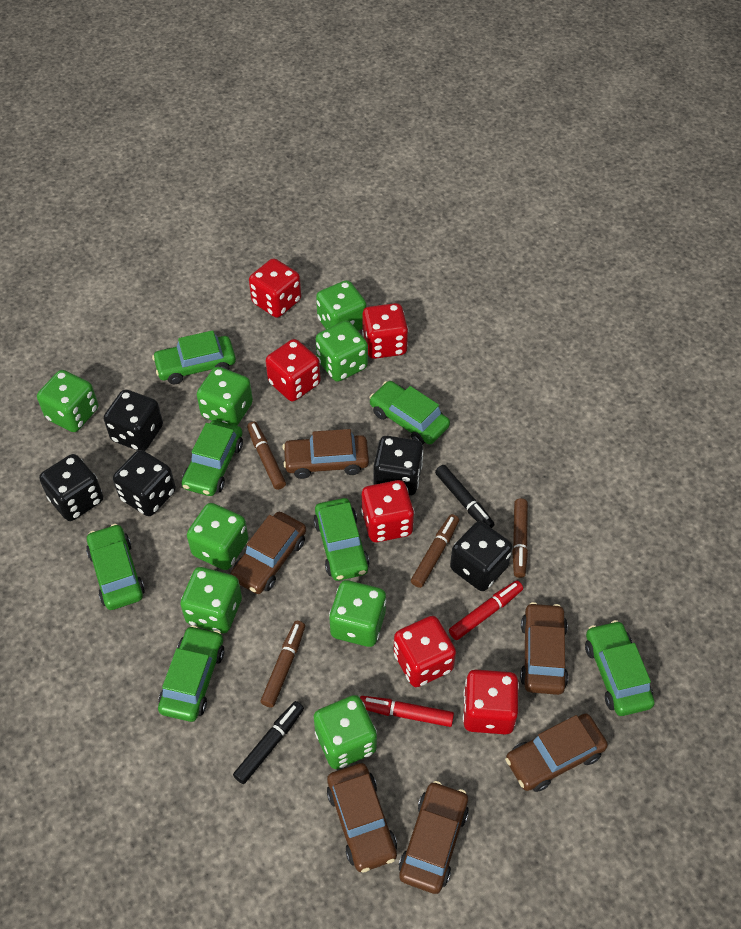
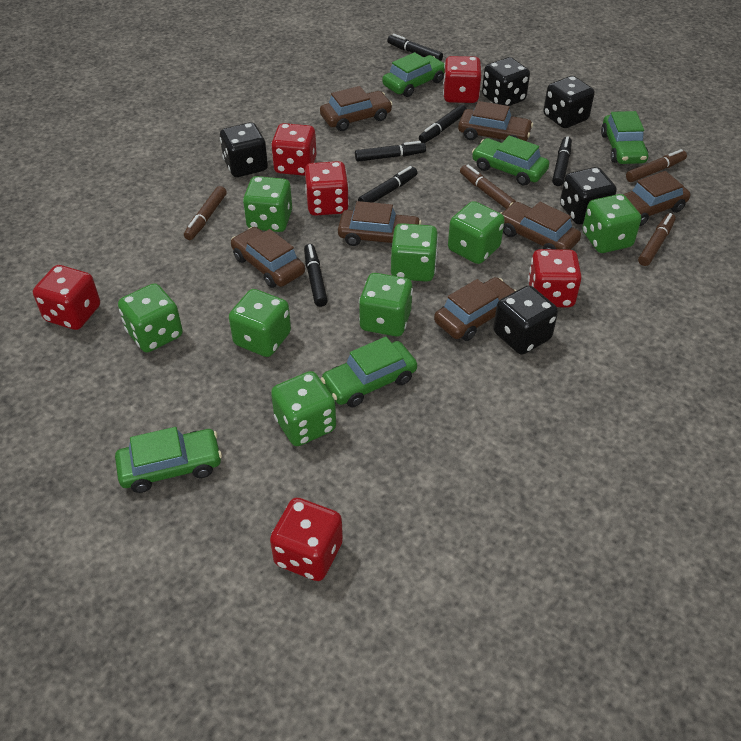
black marker: 2 -> 6
brown car: 6 -> 7
green car: 7 -> 5
red marker: 2 -> 0

